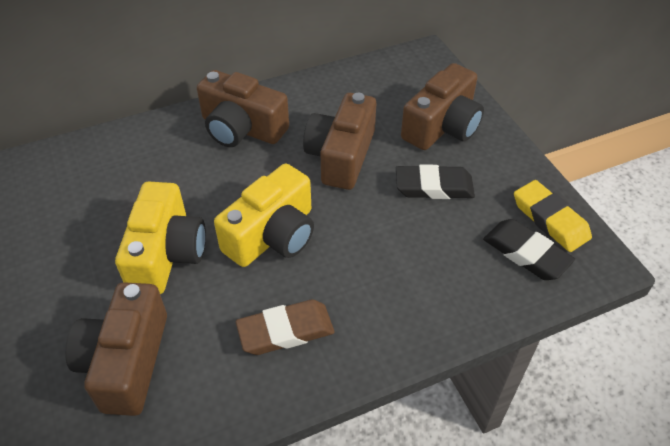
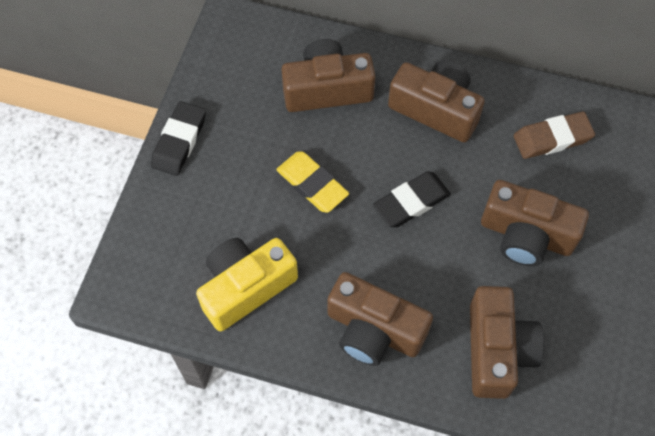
brown camera: 4 -> 5
yellow camera: 2 -> 1

